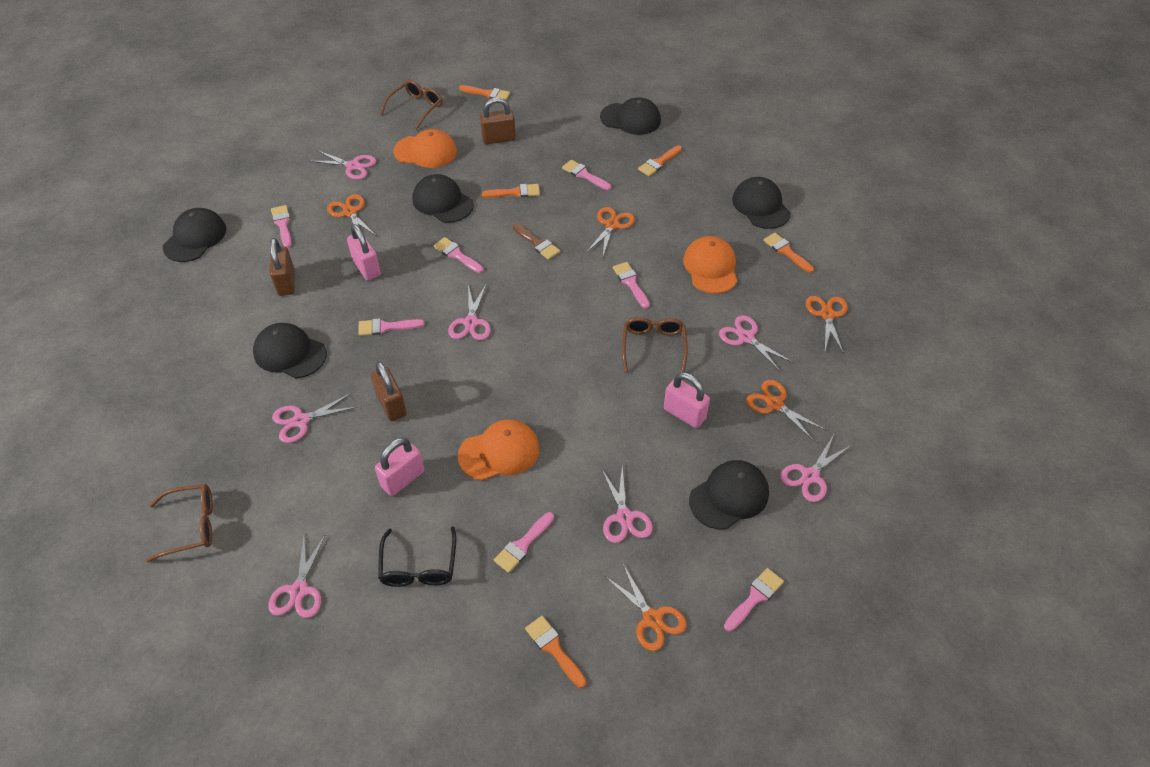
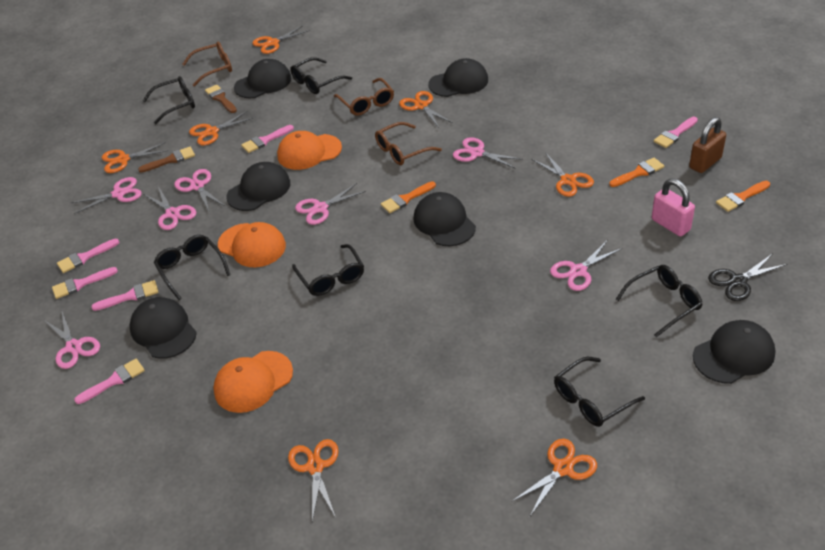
black glasses: 1 -> 6
black scissors: 0 -> 1
brown brush: 1 -> 2
brown padlock: 3 -> 1
orange brush: 5 -> 3
orange scissors: 5 -> 7
pink brush: 7 -> 6
pink padlock: 3 -> 1

